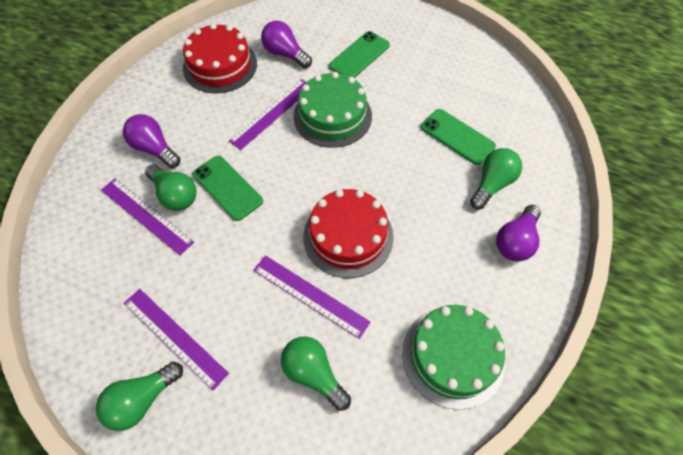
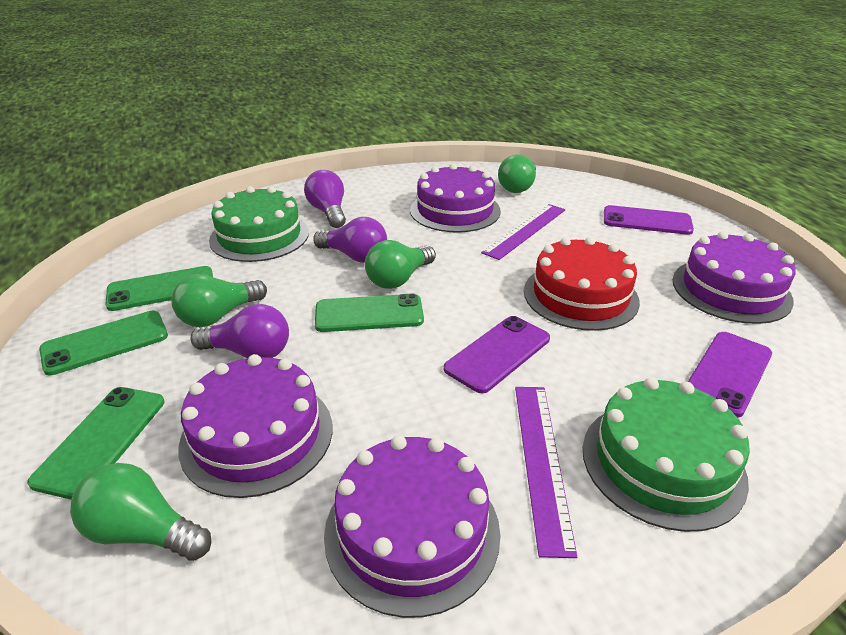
green phone: 3 -> 4
purple cake: 0 -> 4
purple phone: 0 -> 3
purple ruler: 4 -> 2
red cake: 2 -> 1

